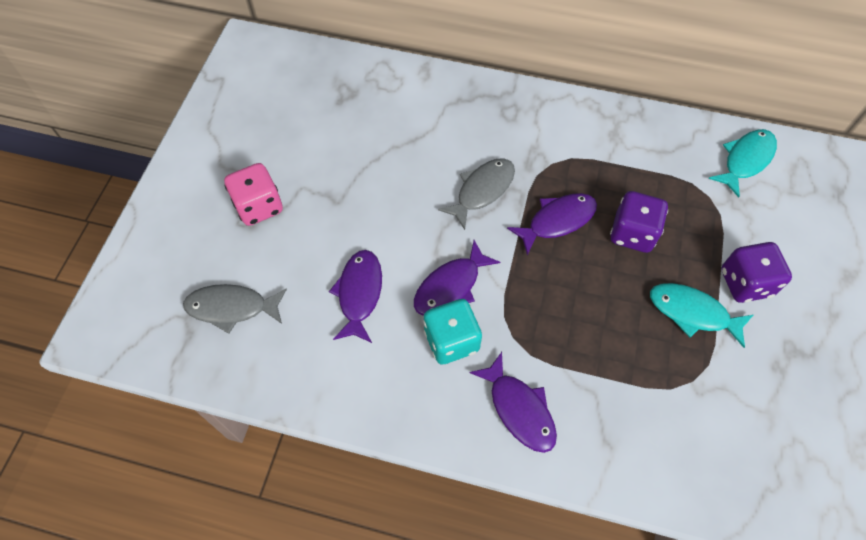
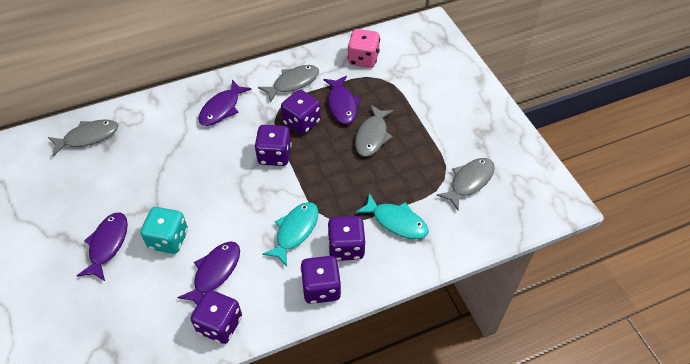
grey fish: 2 -> 4
purple dice: 2 -> 5

